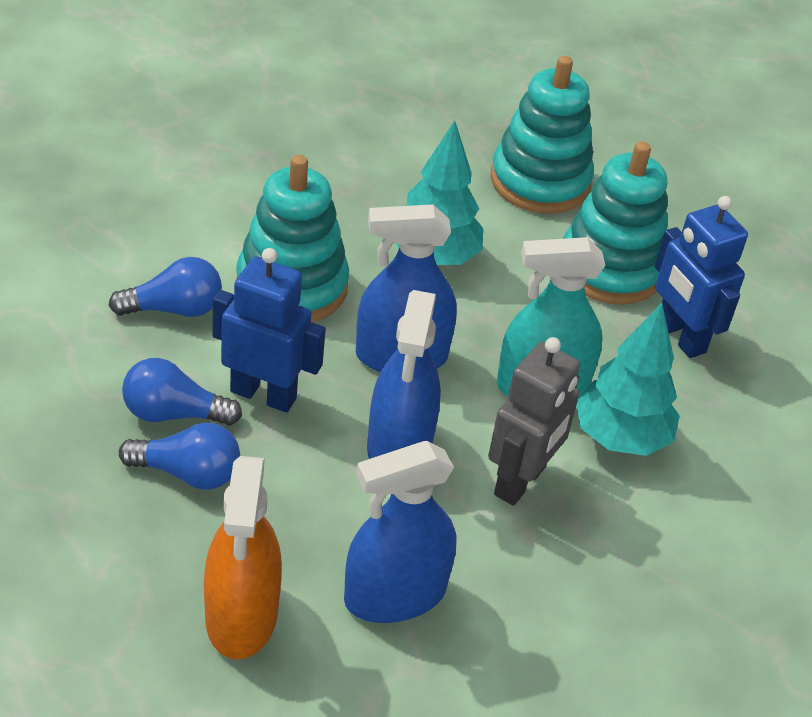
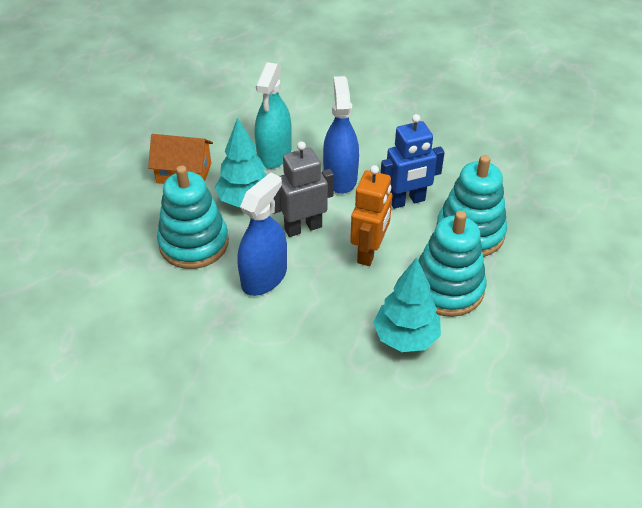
blue light bulb: 3 -> 0
blue robot: 2 -> 1
blue spray bottle: 3 -> 2
orange house: 0 -> 1
orange robot: 0 -> 1
orange spray bottle: 1 -> 0

